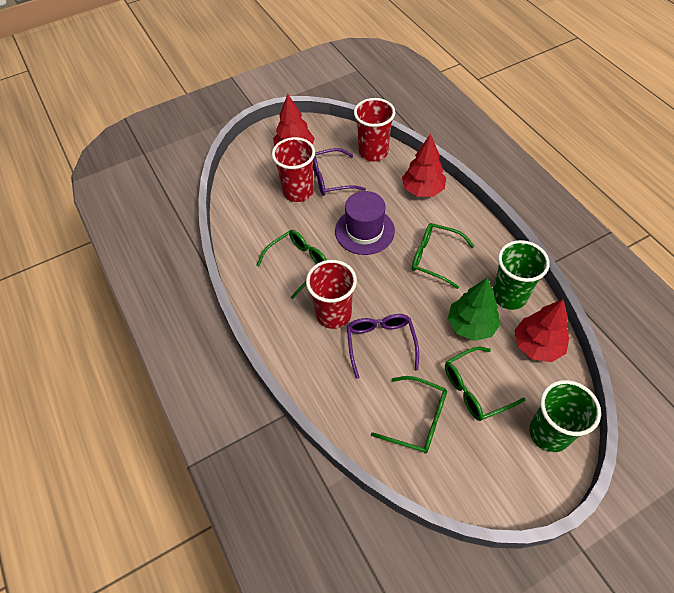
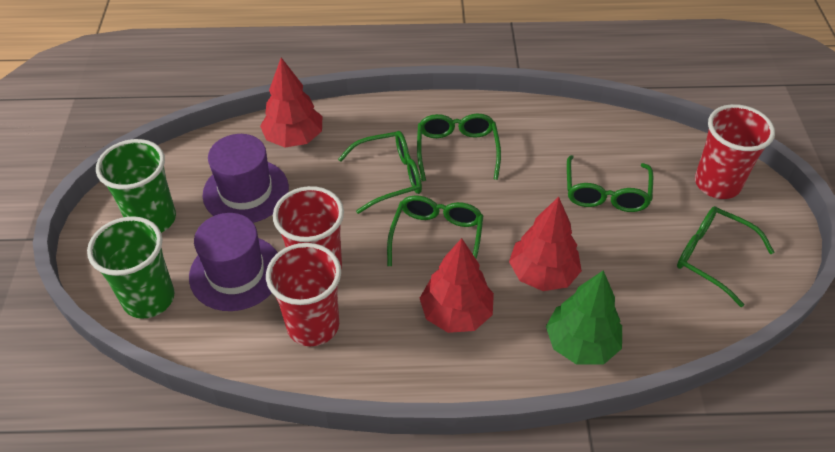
green glasses: 4 -> 5
purple glasses: 2 -> 0
purple hat: 1 -> 2

